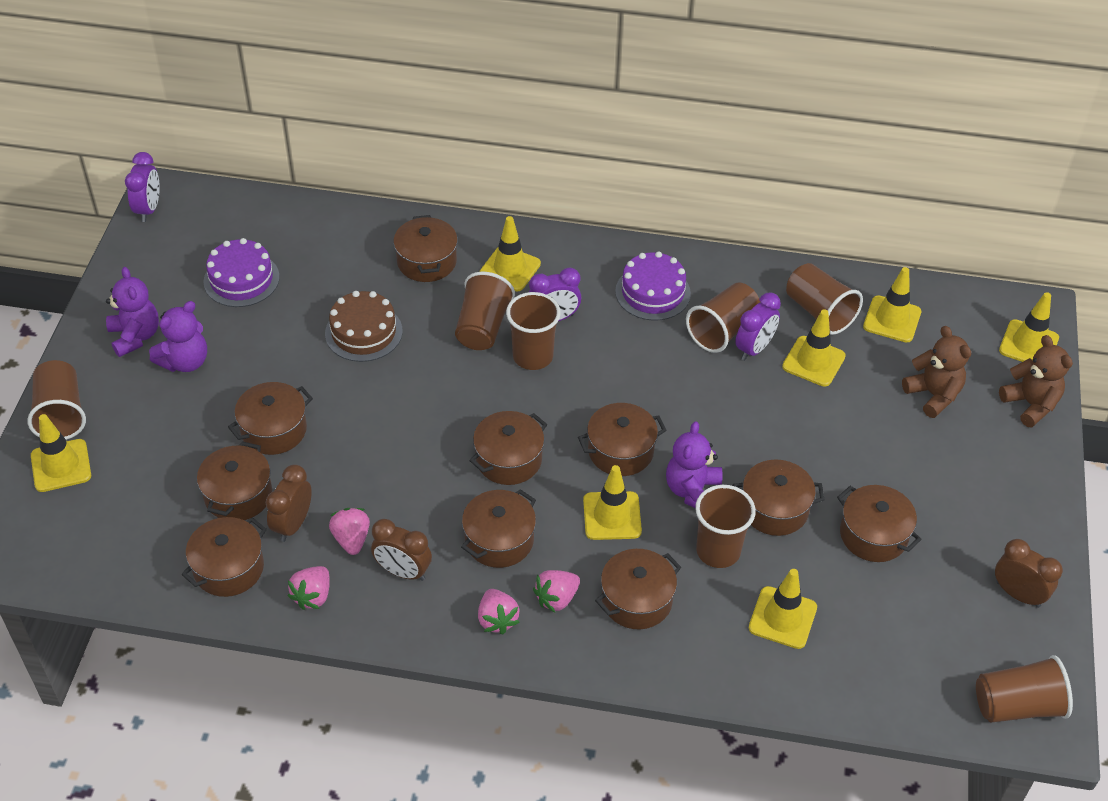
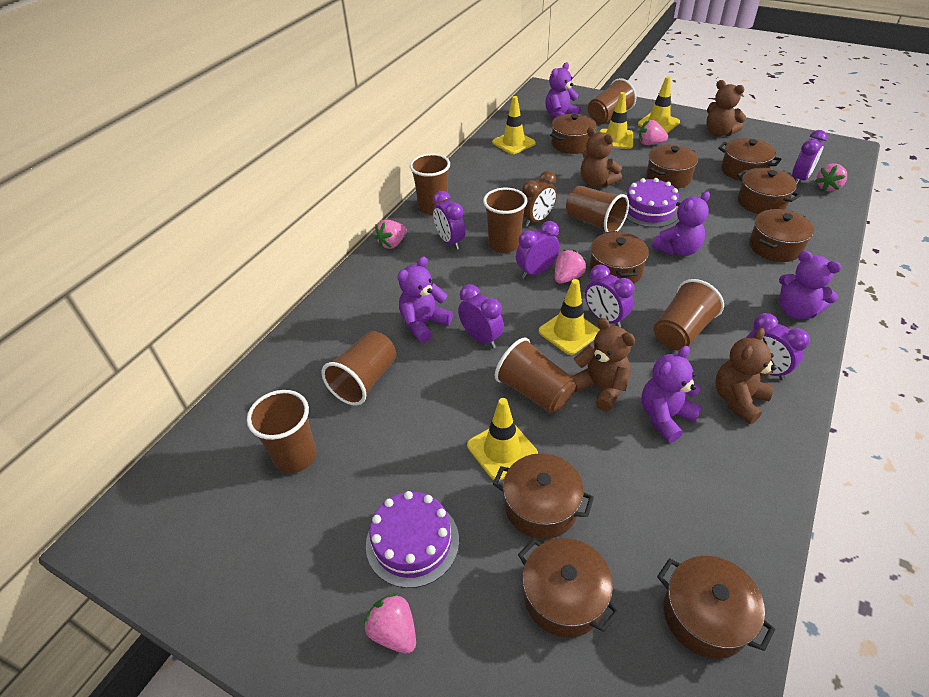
brown cake: 1 -> 0
brown clock: 3 -> 1
brown cup: 7 -> 8
brown pot: 10 -> 9
brown teddy bear: 2 -> 4
pink strawberry: 4 -> 5
purple clock: 3 -> 6
purple teddy bear: 3 -> 5
yellow traffic cone: 7 -> 5

